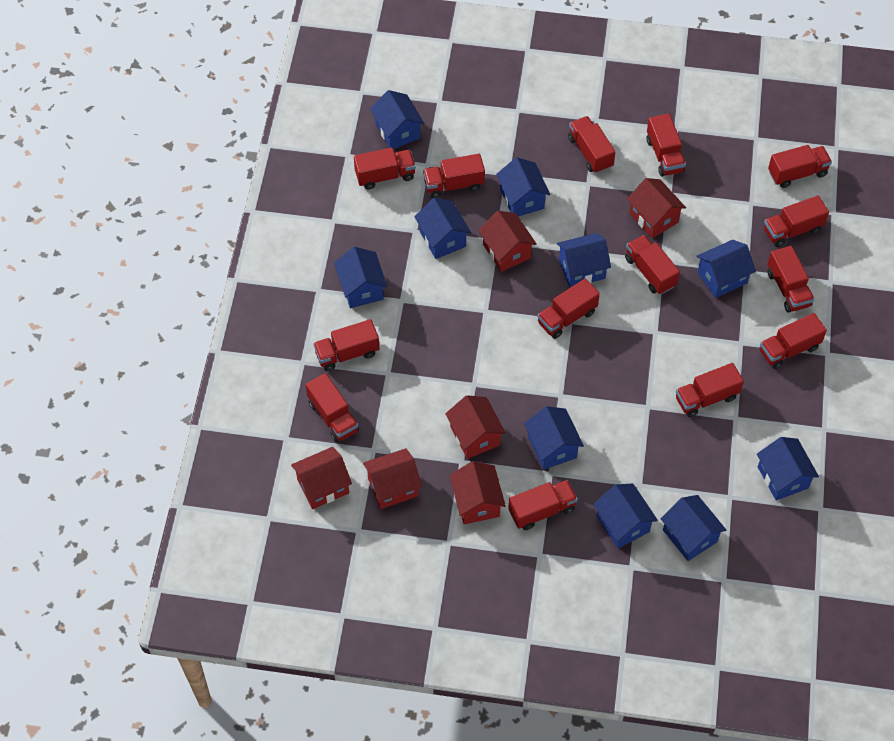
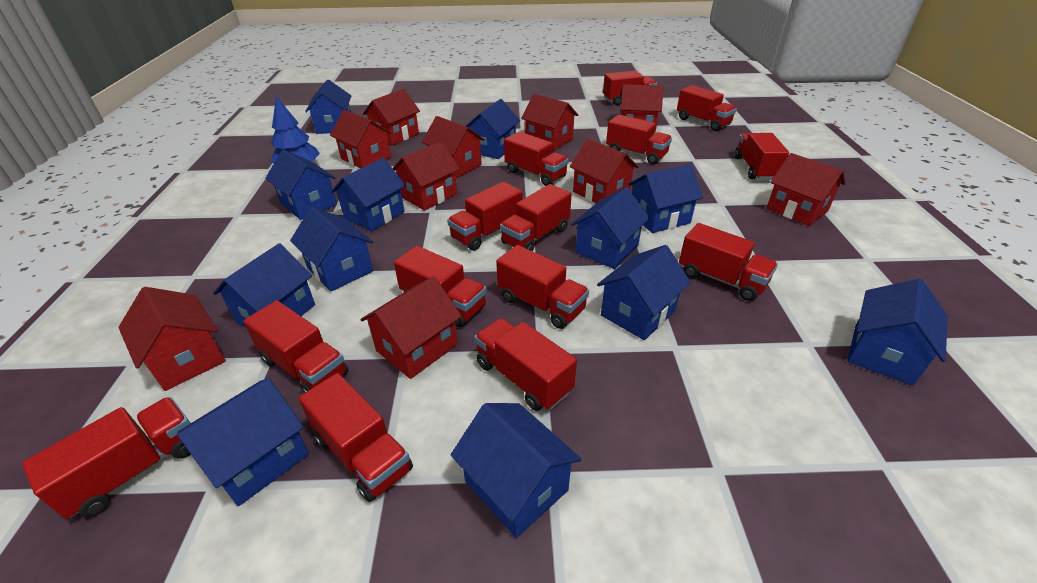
blue house: 10 -> 12
blue tree: 0 -> 1
red house: 6 -> 10

